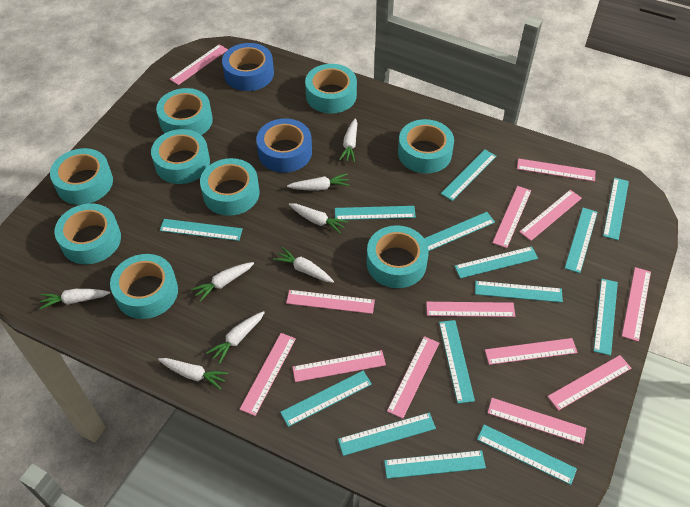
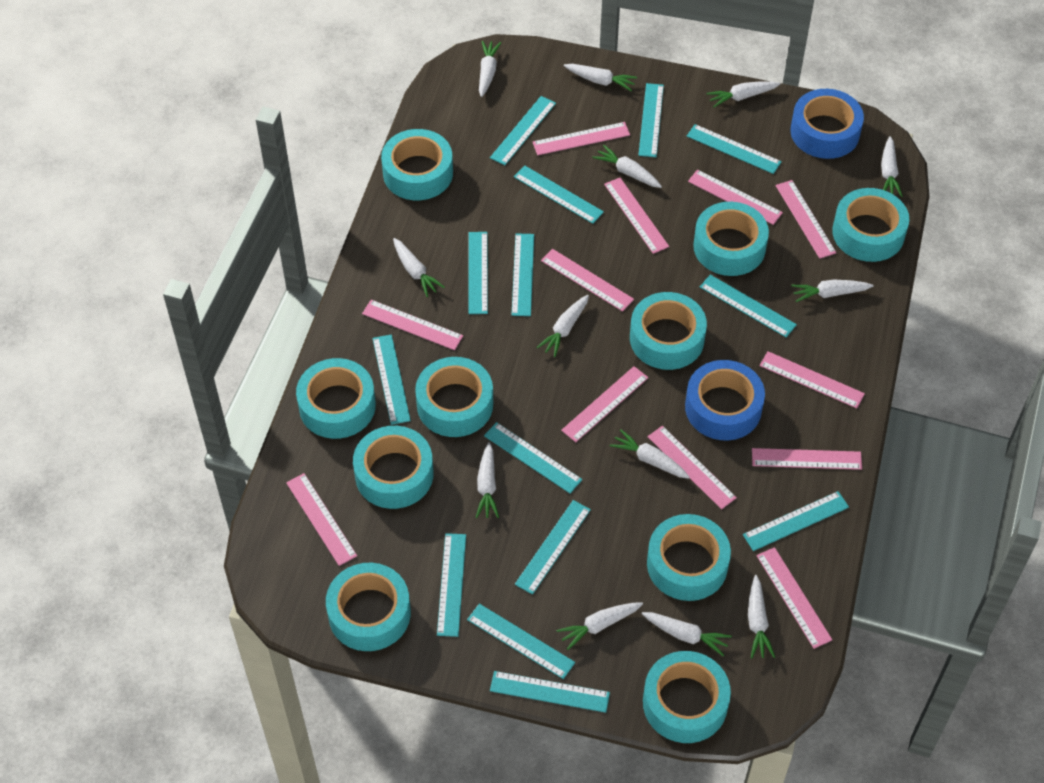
pink ruler: 13 -> 12
turquoise tape: 9 -> 10
white carrot: 8 -> 13

